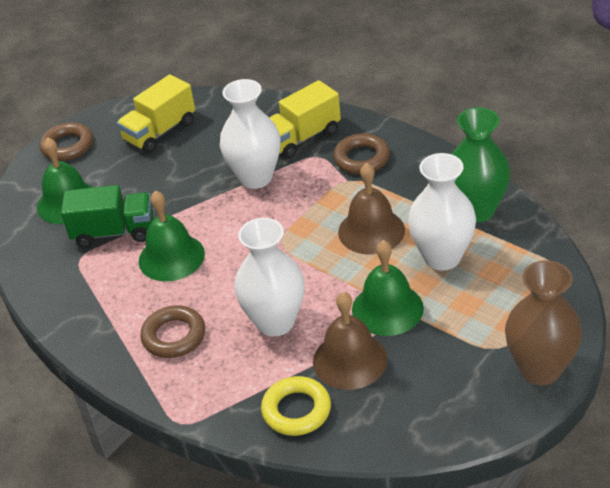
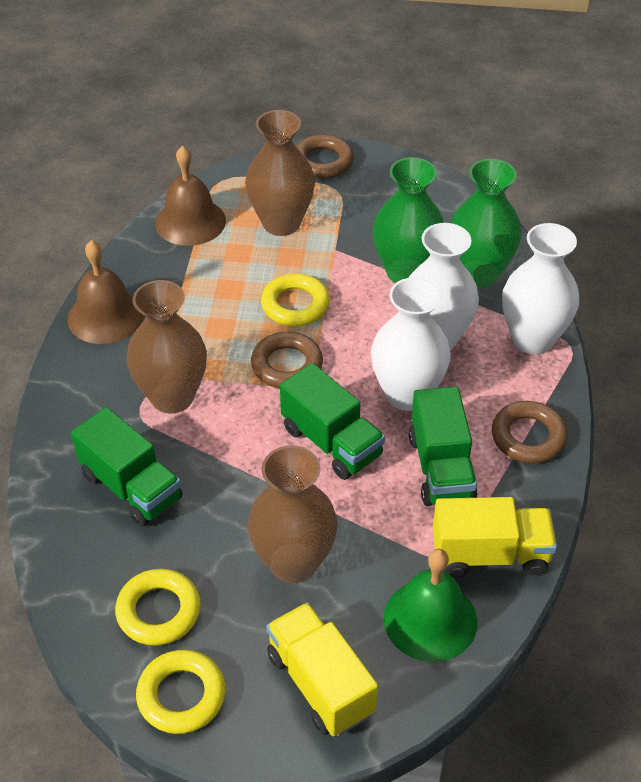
brown vase: 1 -> 3
green bell: 3 -> 1
green truck: 1 -> 3
green vase: 1 -> 2
yellow ring: 1 -> 3

